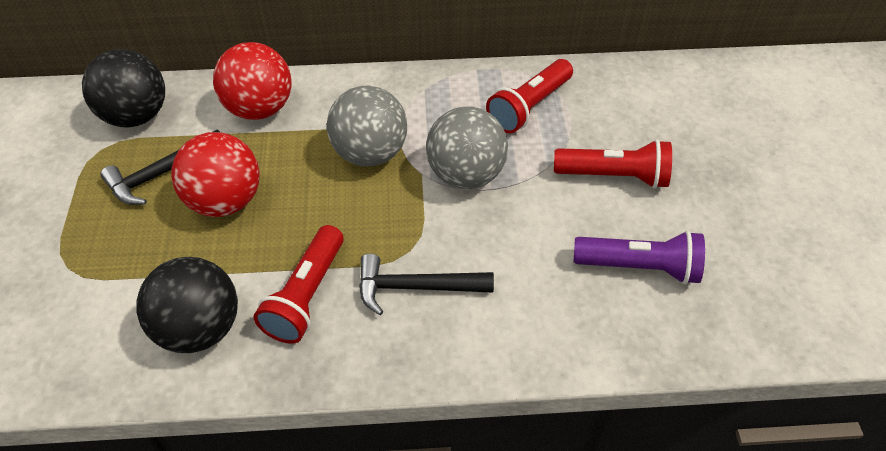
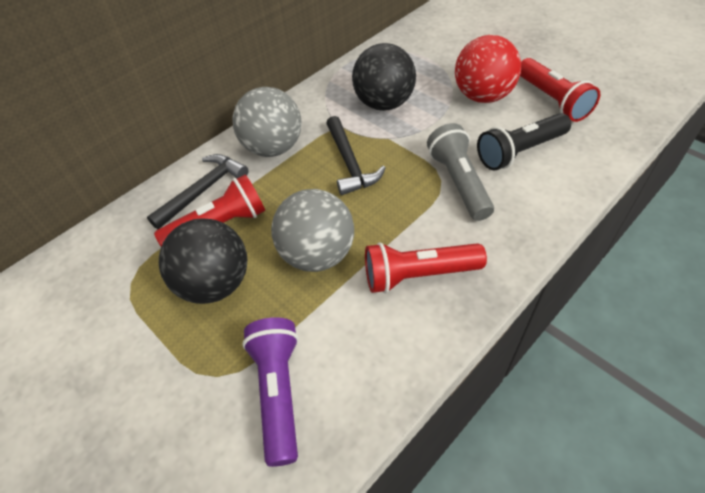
black flashlight: 0 -> 1
grey flashlight: 0 -> 1
red ball: 2 -> 1

